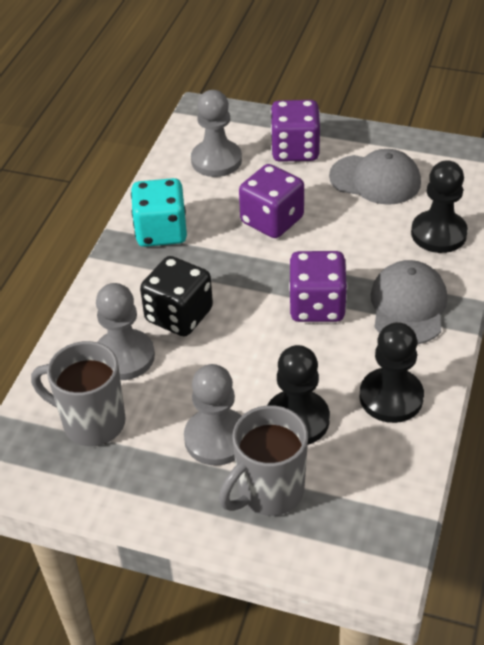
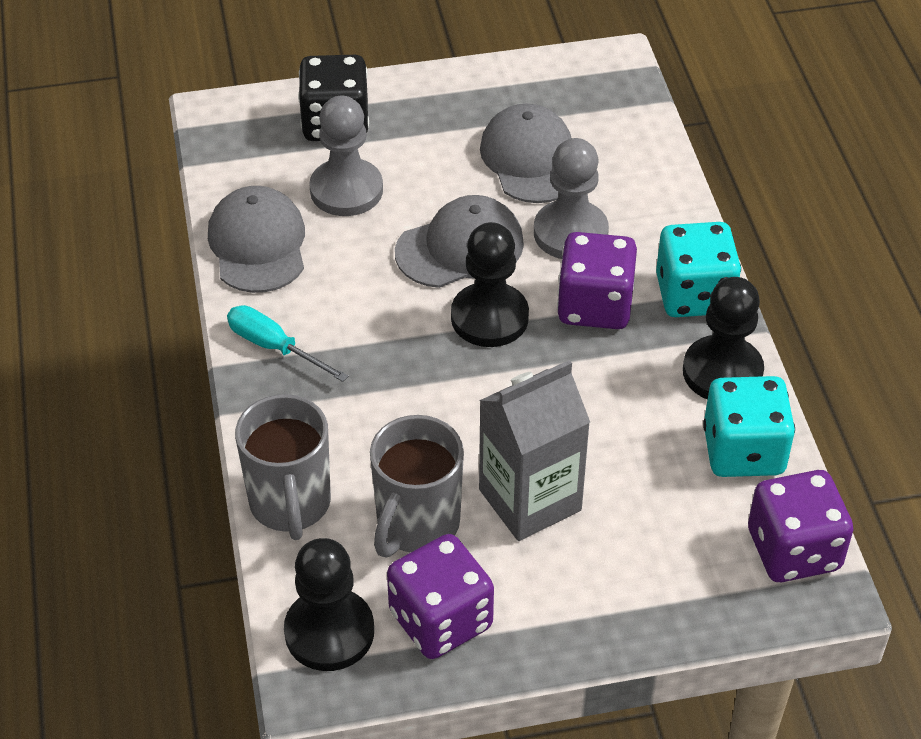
grey cap: 2 -> 3
grey carton: 0 -> 1
grey pawn: 3 -> 2
turquoise dice: 1 -> 2
turquoise screwdriver: 0 -> 1

